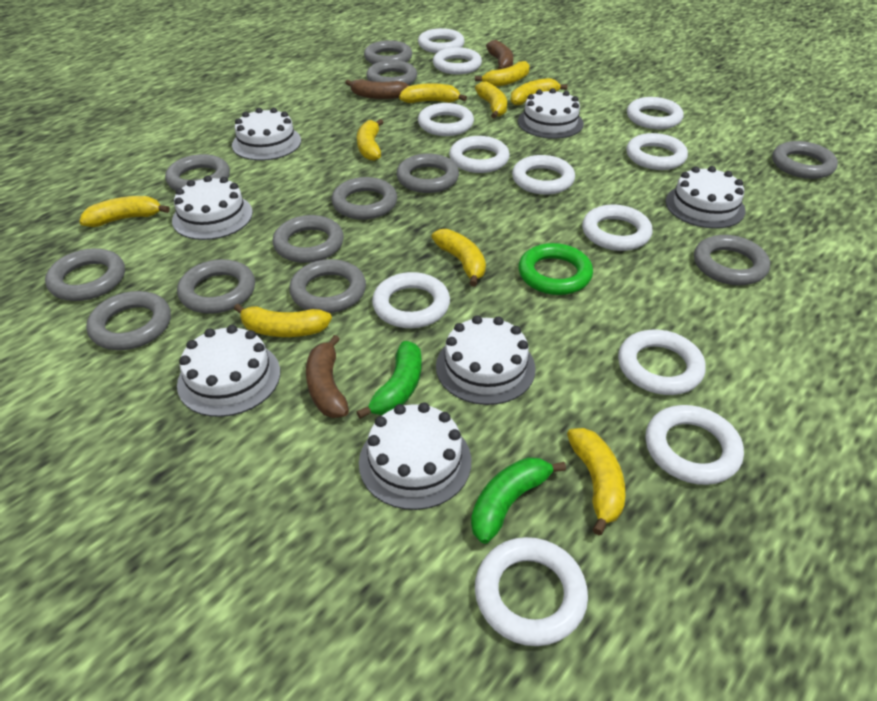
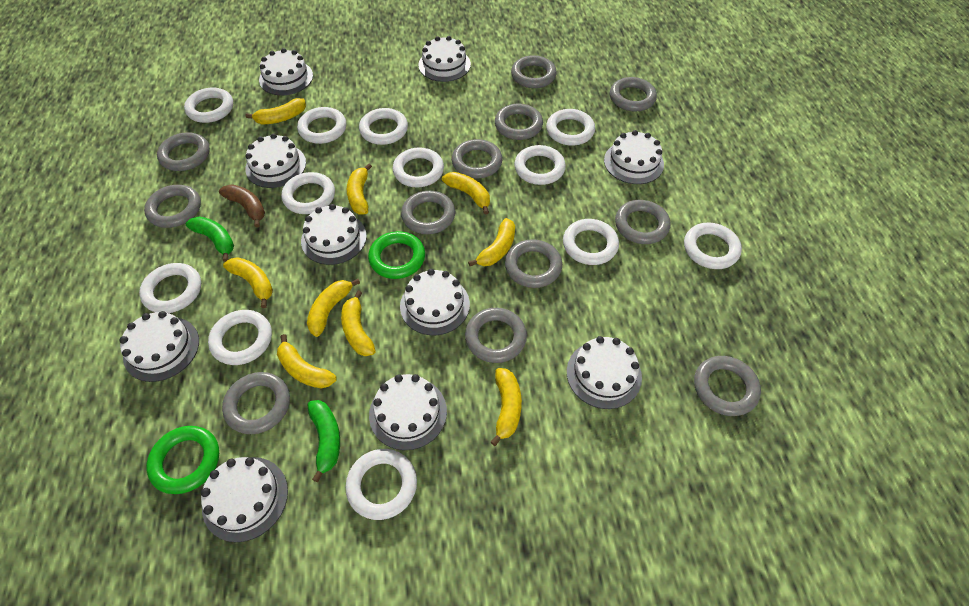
brown banana: 3 -> 1
green ring: 1 -> 2
white cake: 7 -> 10

